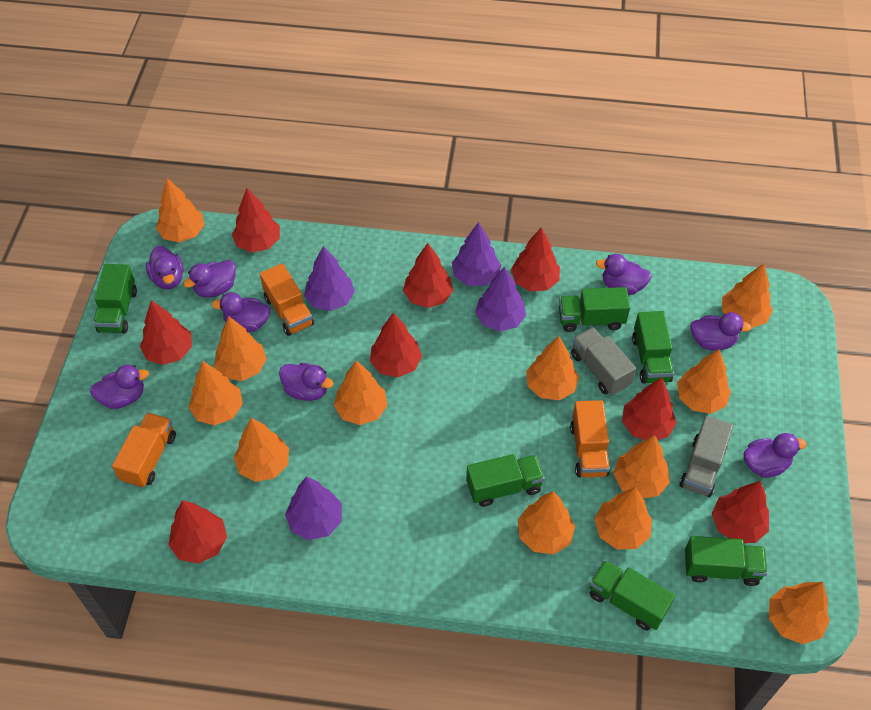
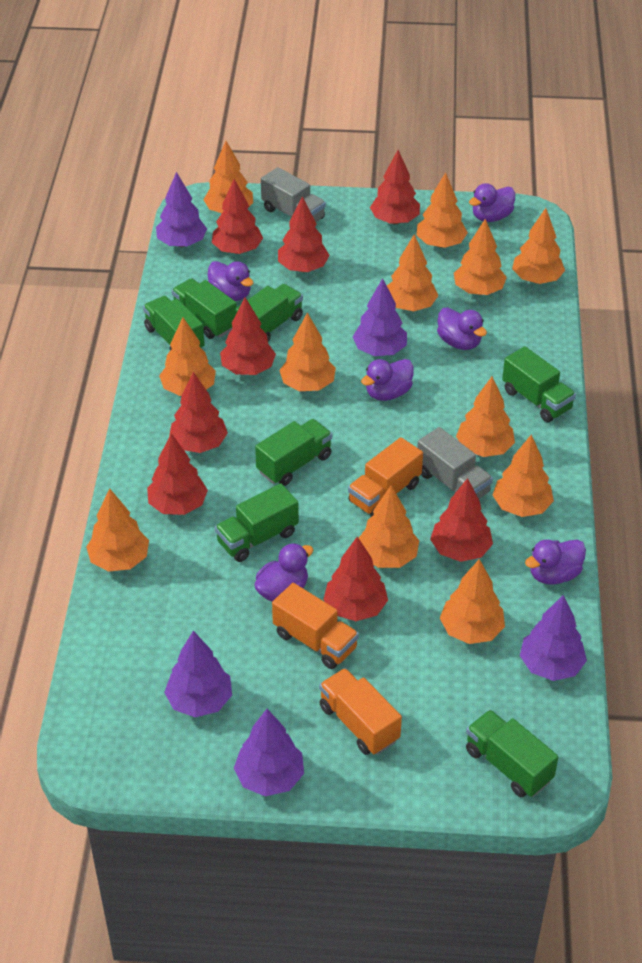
green truck: 6 -> 7
purple duck: 8 -> 6
purple tree: 4 -> 5

